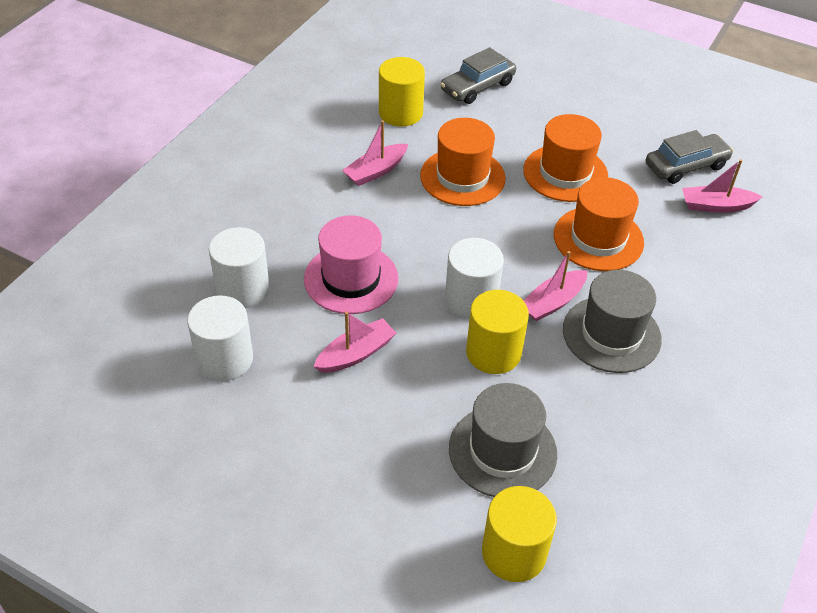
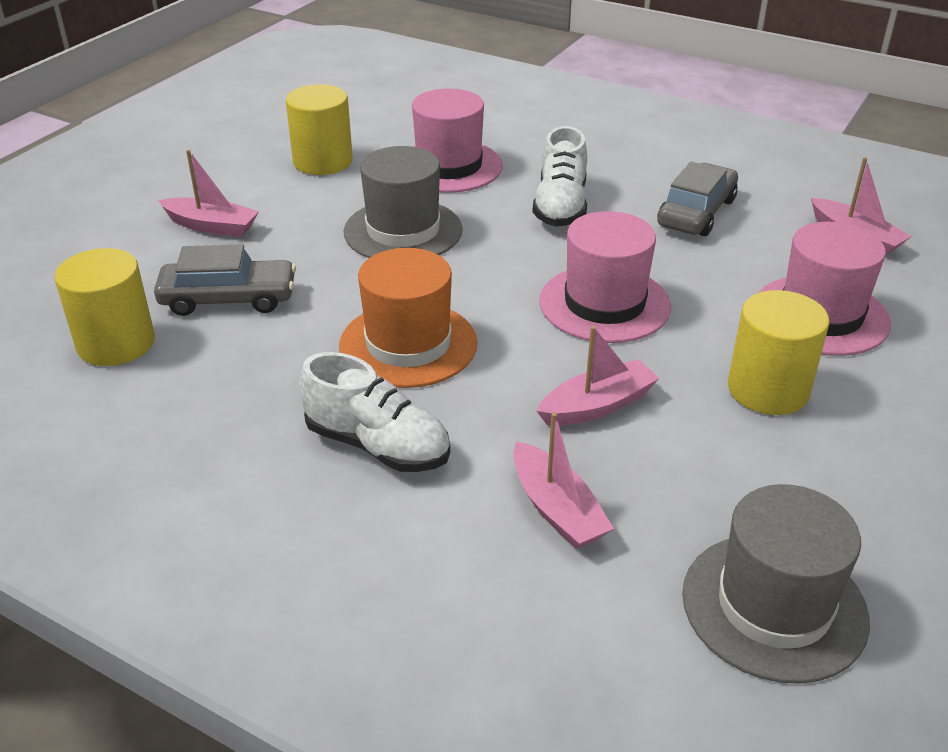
orange hat: 3 -> 1
pink hat: 1 -> 3
white cylinder: 3 -> 0
white shoe: 0 -> 2

